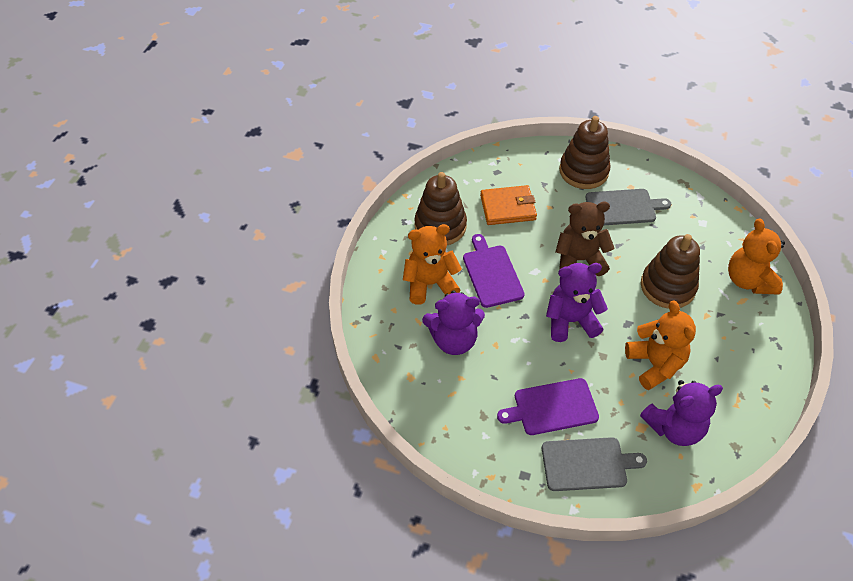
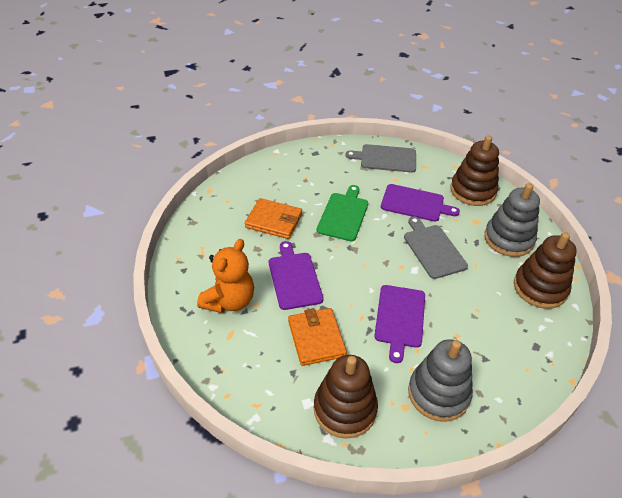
brown teddy bear: 1 -> 0
green cutting board: 0 -> 1
grey stacking toy: 0 -> 2
orange teddy bear: 3 -> 1
orange wallet: 1 -> 2
purple cutting board: 2 -> 3
purple teddy bear: 3 -> 0

